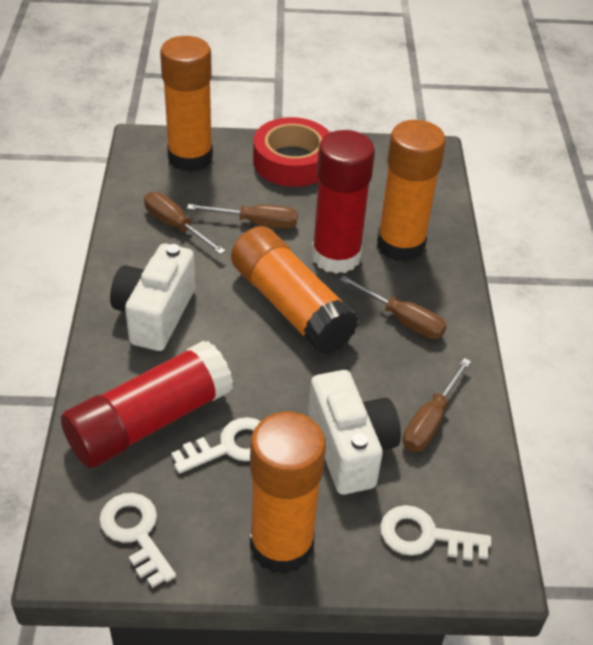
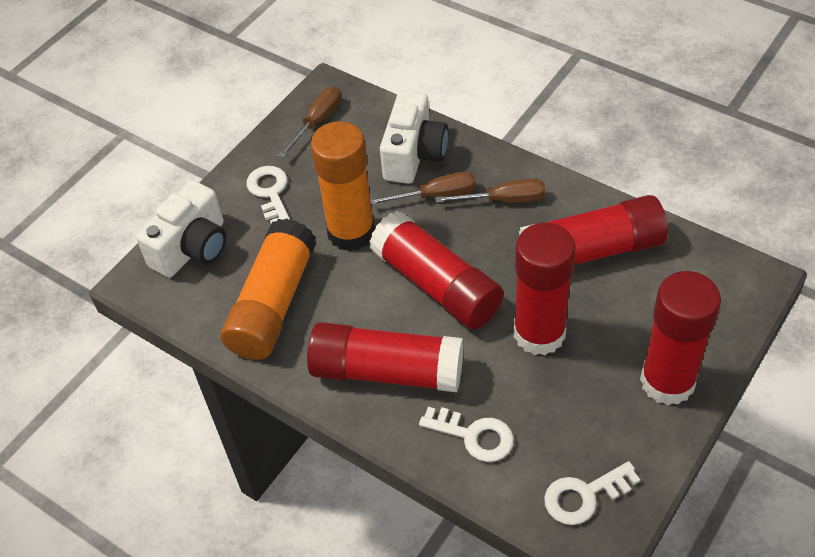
brown screwdriver: 4 -> 3
orange glue stick: 4 -> 2
red glue stick: 2 -> 5
red tape: 1 -> 0

